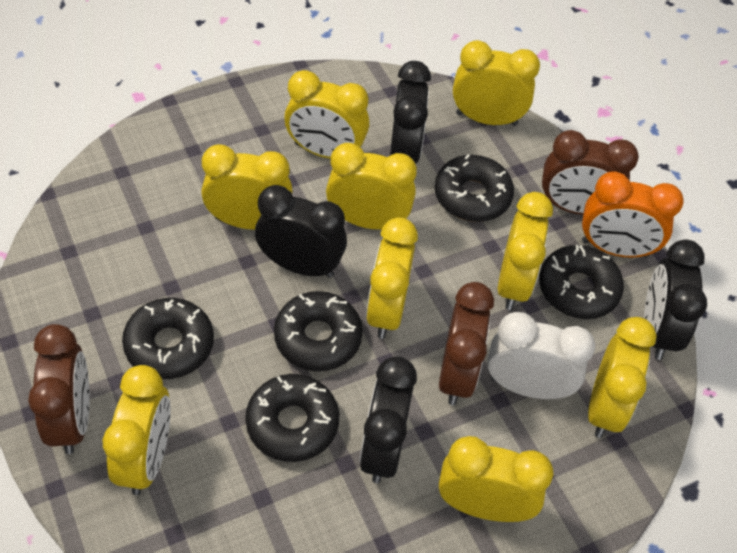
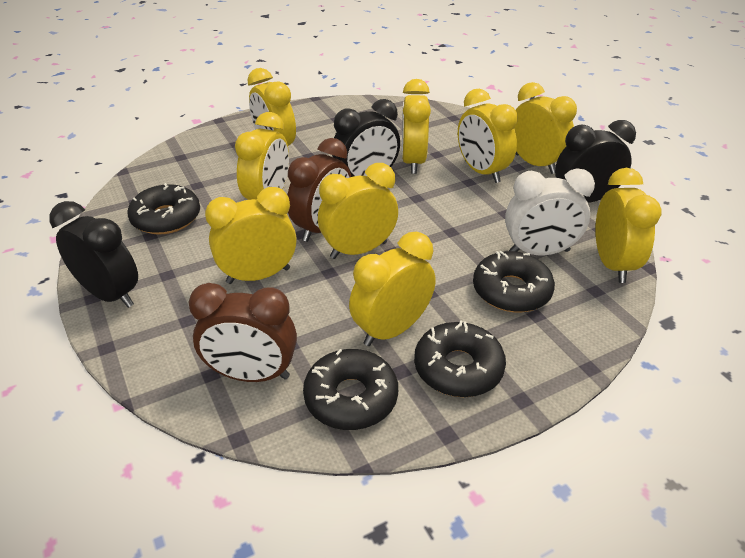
black clock: 4 -> 3
black donut: 5 -> 4
brown clock: 3 -> 2
orange clock: 1 -> 0

